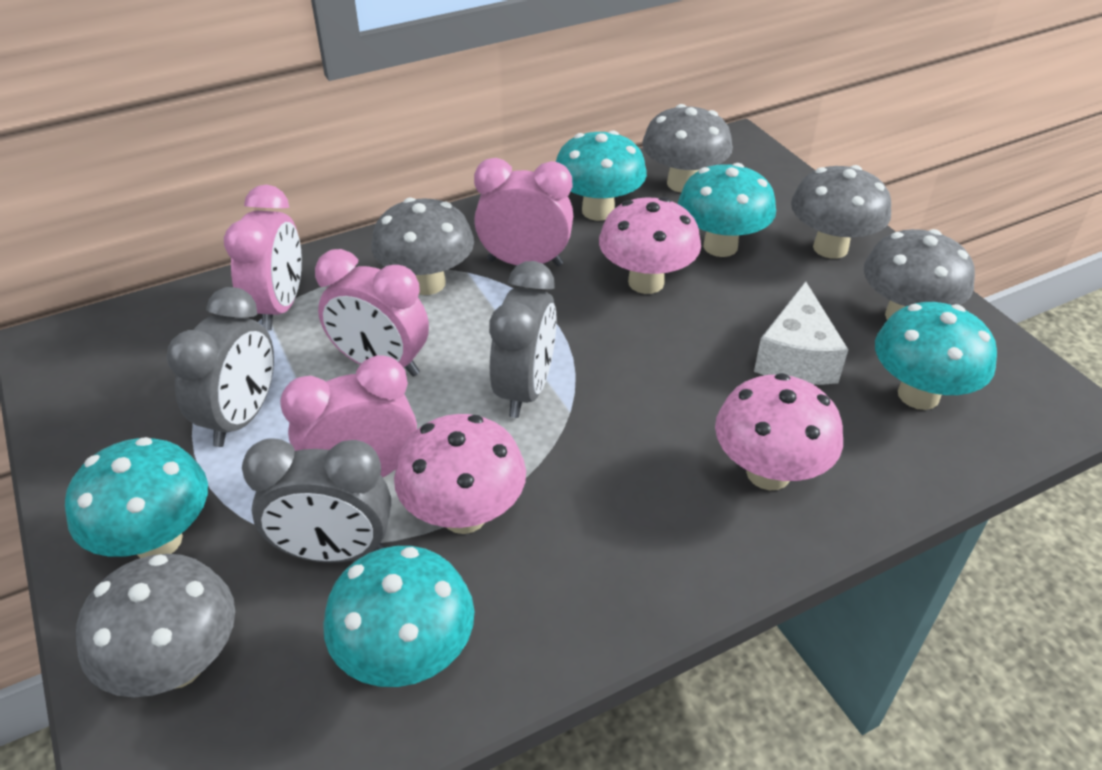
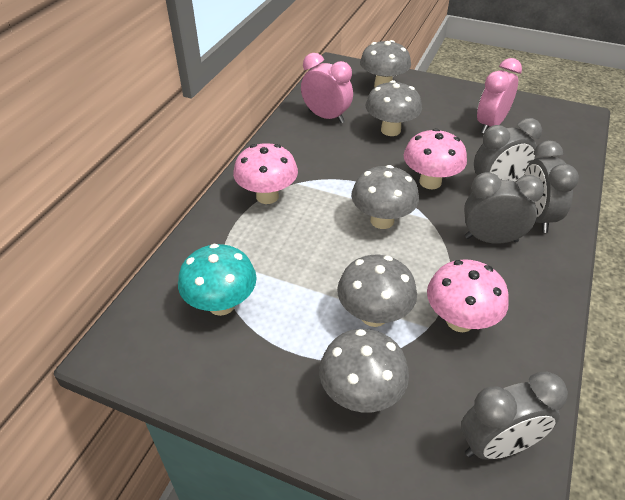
grey clock: 3 -> 4
pink clock: 4 -> 2
turquoise mushroom: 5 -> 1
white cheese: 1 -> 0

